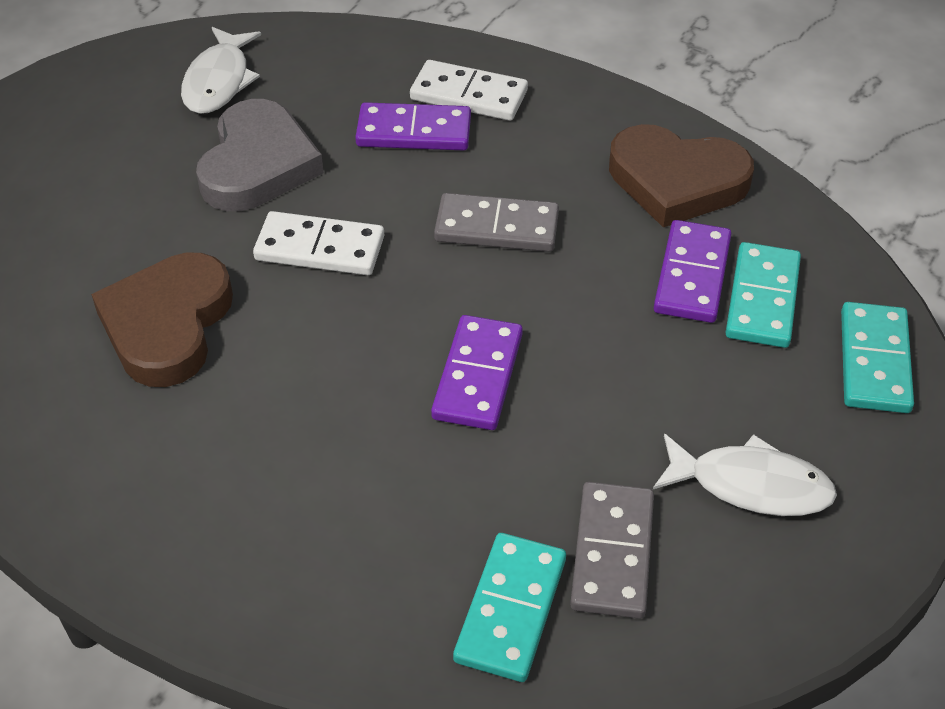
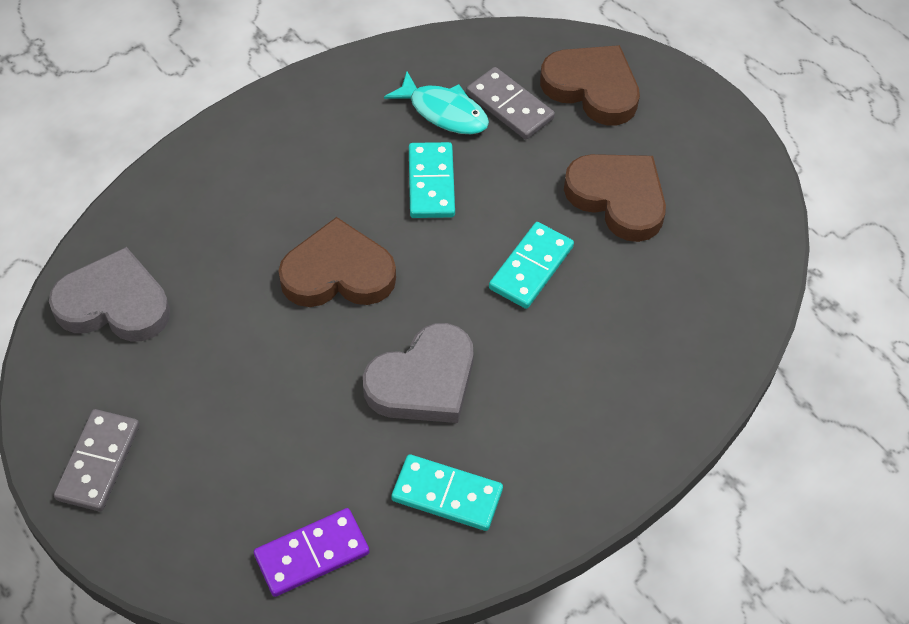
brown heart: 2 -> 3
grey heart: 1 -> 2
purple domino: 3 -> 1
turquoise fish: 0 -> 1
white domino: 2 -> 0
white fish: 2 -> 0

